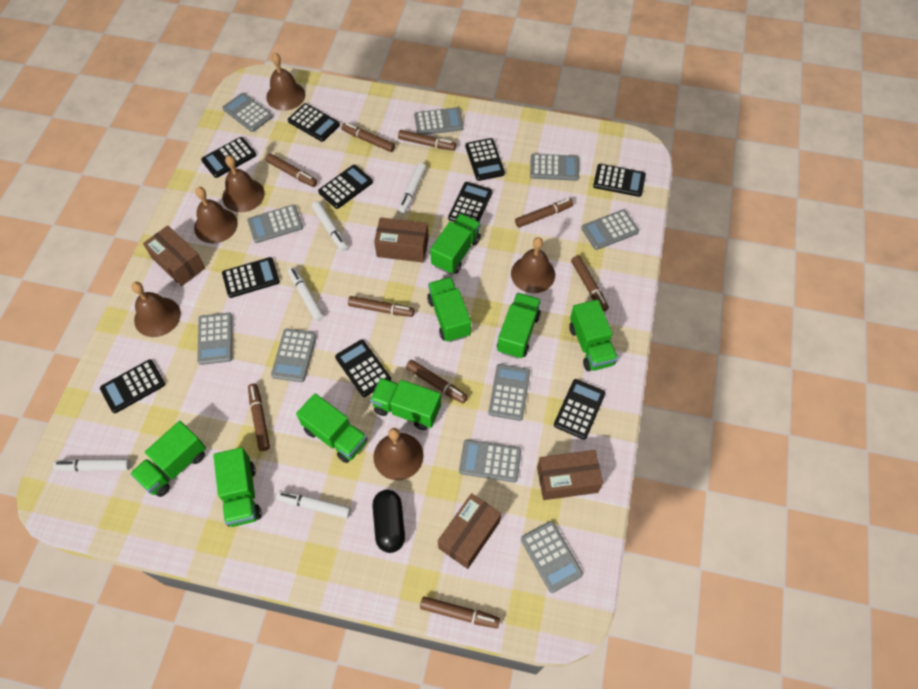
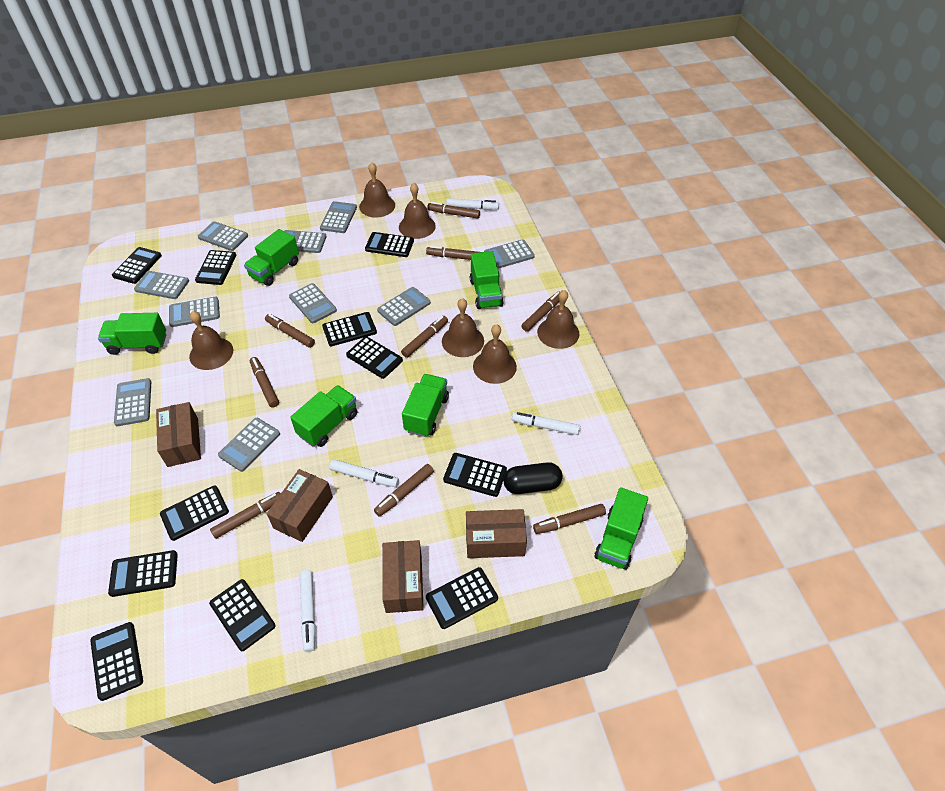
black calculator: 10 -> 11
green truck: 8 -> 6
white marker: 5 -> 4

